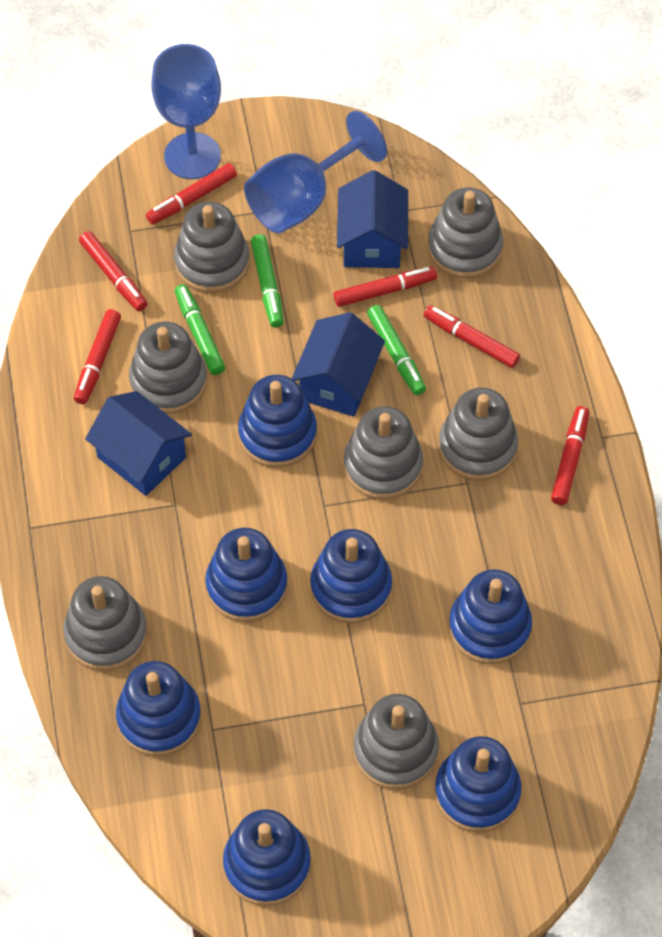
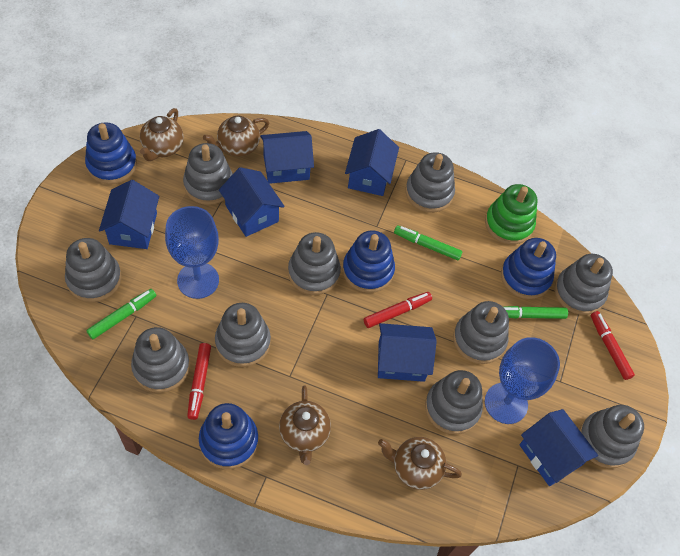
blue house: 3 -> 6
blue stacking toy: 7 -> 4
brown teapot: 0 -> 4
green stacking toy: 0 -> 1
grey stacking toy: 7 -> 10
red marker: 6 -> 3

